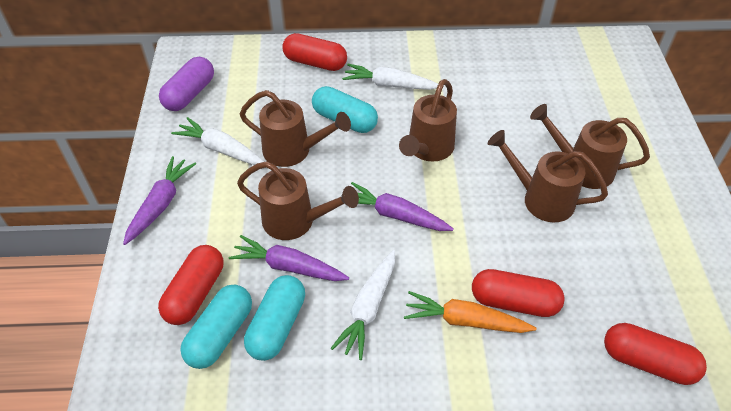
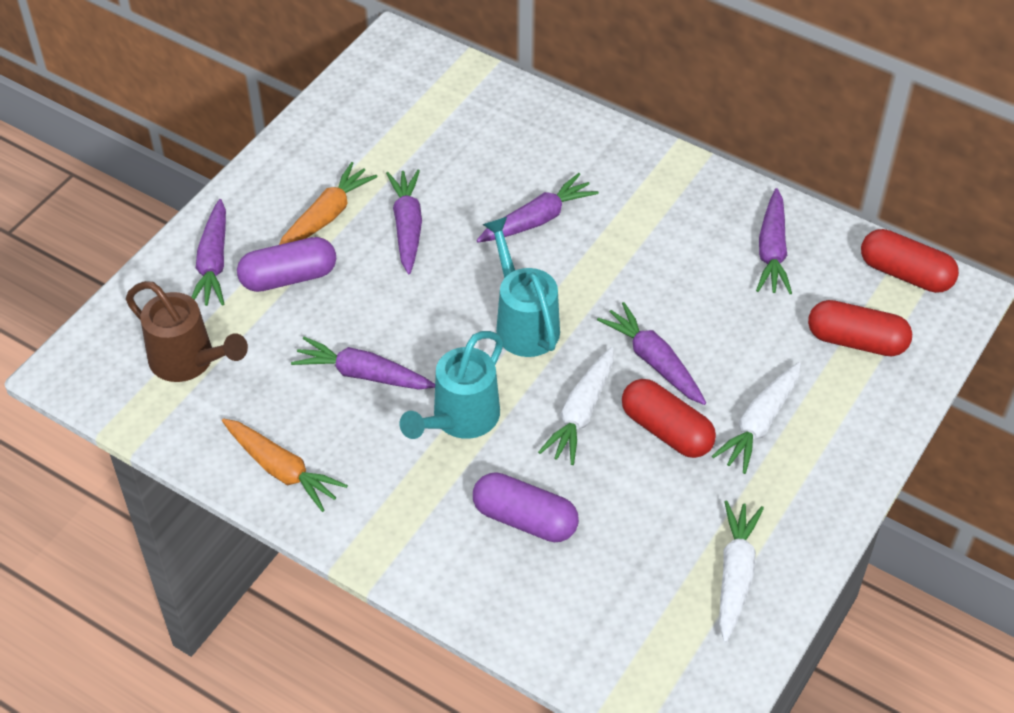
brown watering can: 5 -> 1
orange carrot: 1 -> 2
purple capsule: 1 -> 2
purple carrot: 3 -> 6
red capsule: 4 -> 3
turquoise capsule: 3 -> 0
turquoise watering can: 0 -> 2

